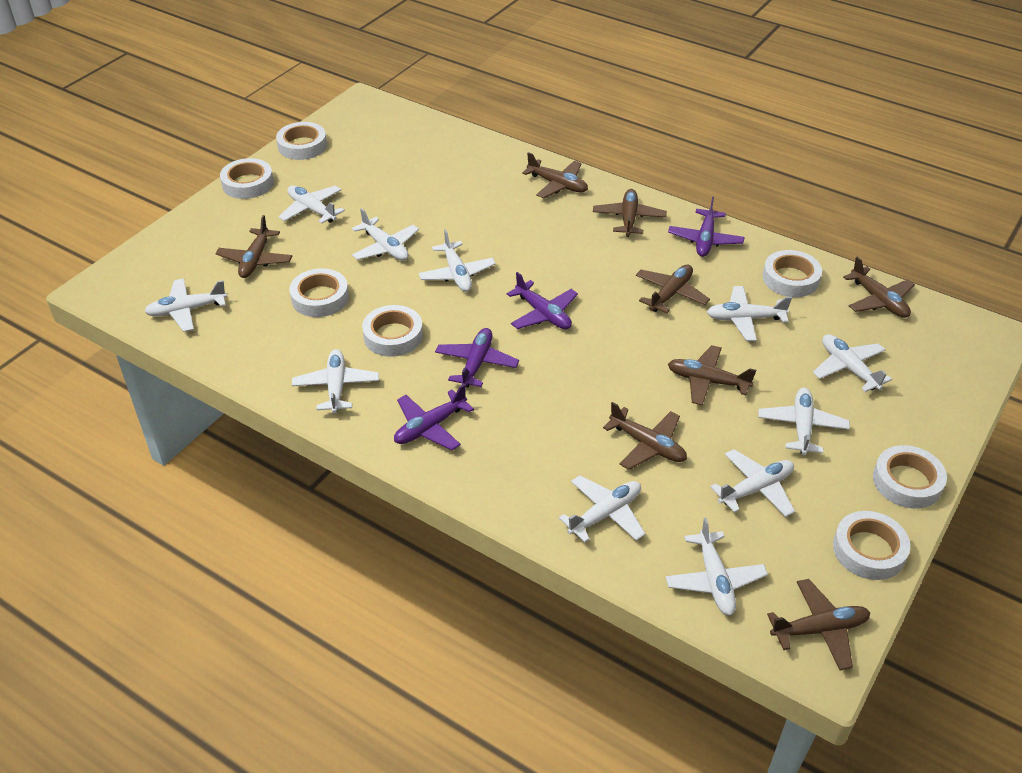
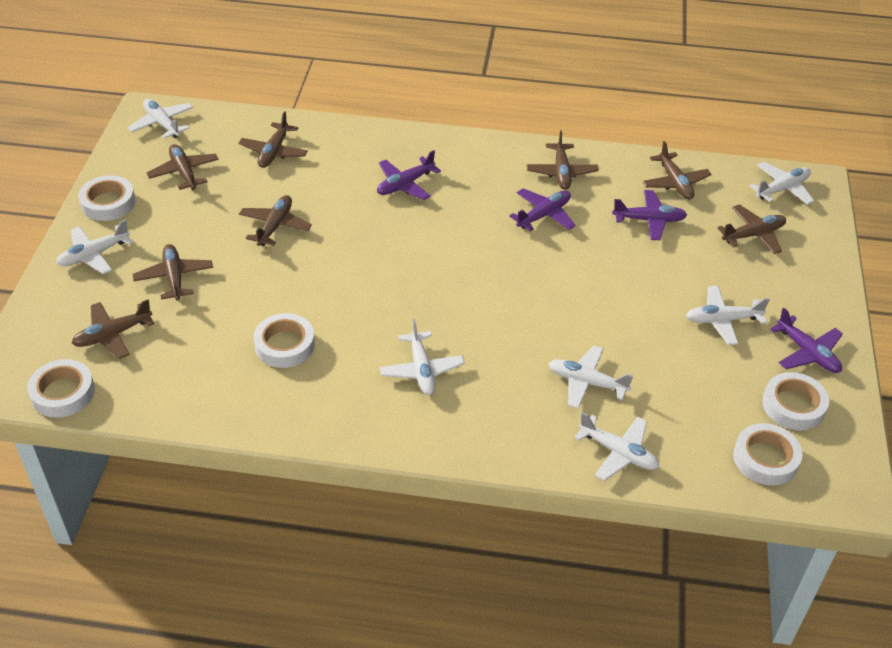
white plane: 11 -> 7
white tape: 7 -> 5

